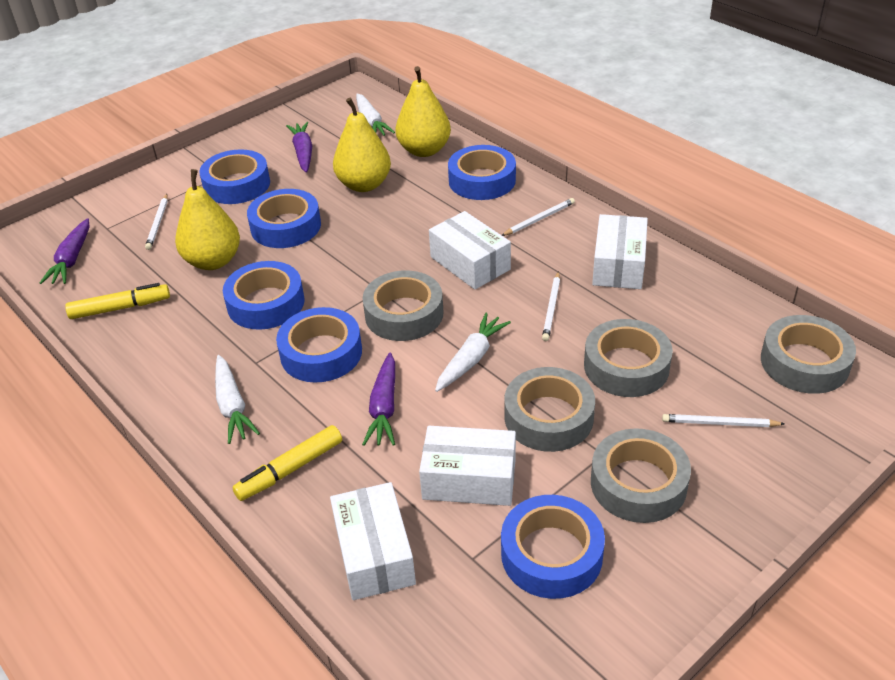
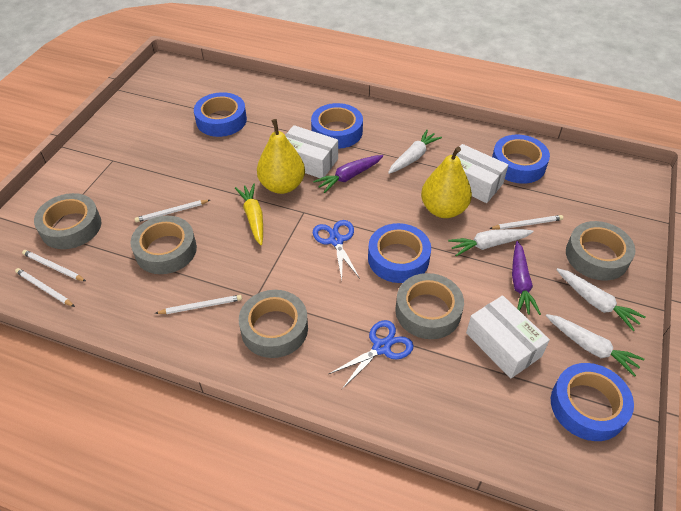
blue scissors: 0 -> 2
blue tape: 6 -> 5
purple carrot: 3 -> 2
white box: 4 -> 3
white carrot: 3 -> 4
white pencil: 4 -> 5
yellow carrot: 0 -> 1
yellow marker: 2 -> 0
yellow pear: 3 -> 2

